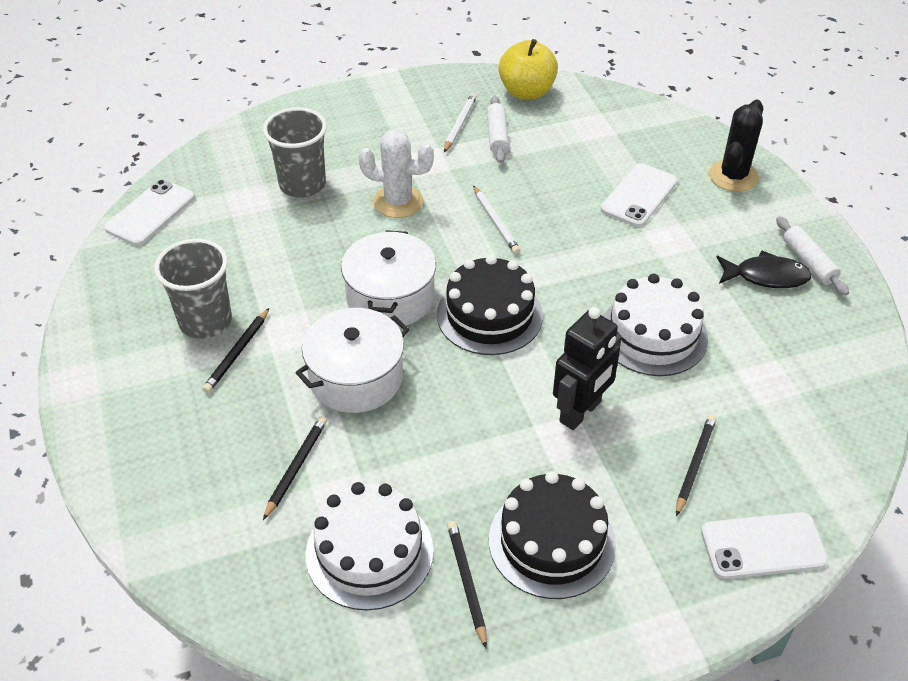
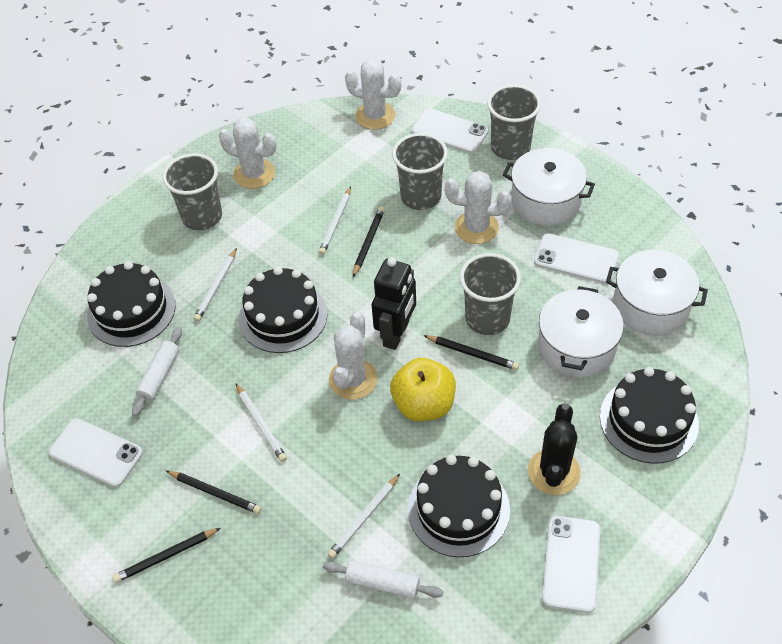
black cake: 2 -> 4
black fish: 1 -> 0
grey cup: 2 -> 4
white cactus: 1 -> 4
white cake: 2 -> 0
white pencil: 2 -> 4
white phone: 3 -> 4
white pot: 2 -> 3

